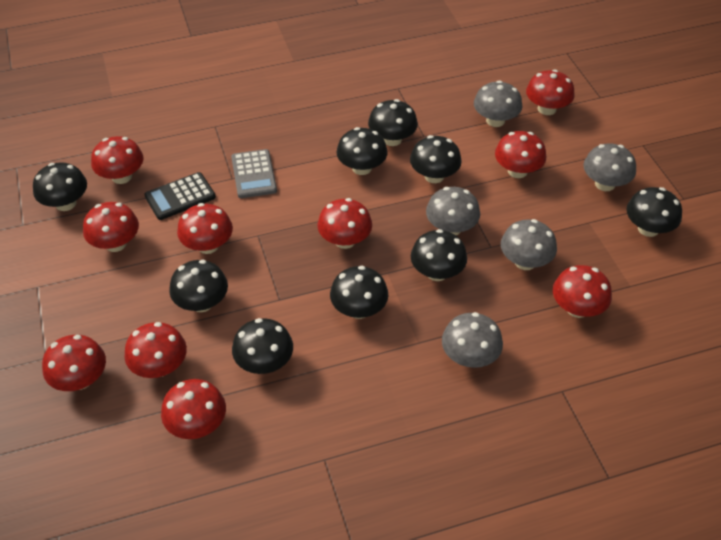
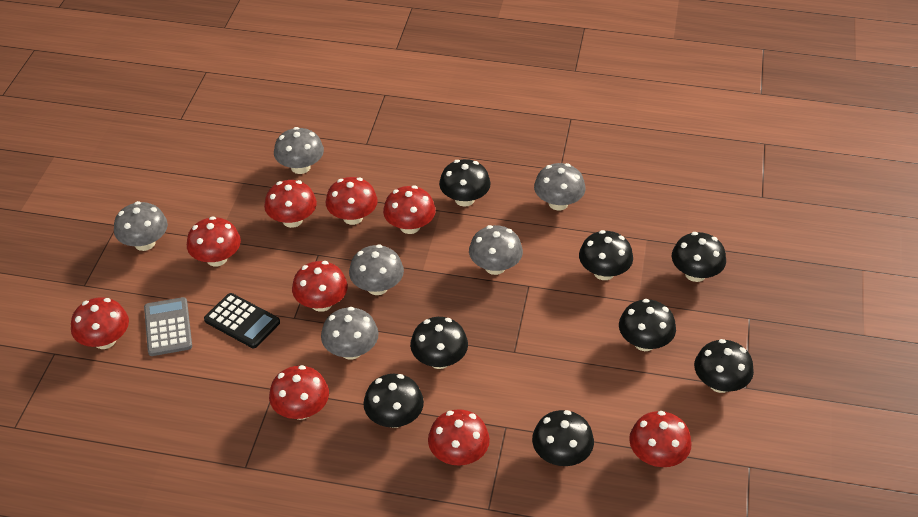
black mushroom: 9 -> 8
grey mushroom: 5 -> 6
red mushroom: 10 -> 9

